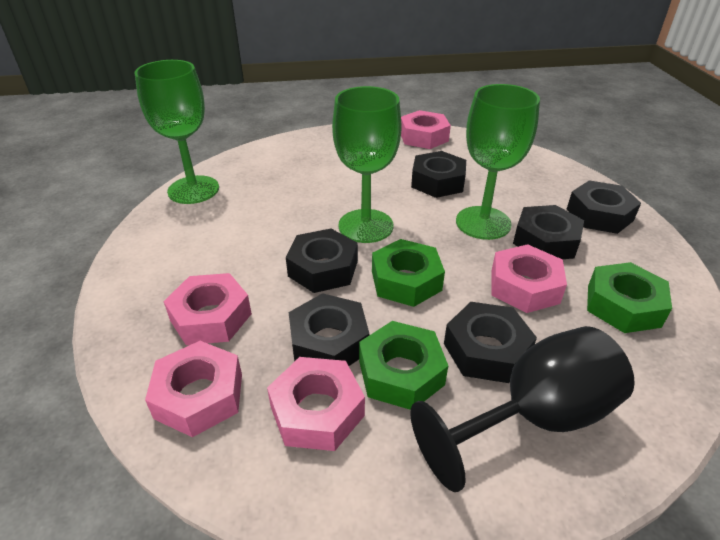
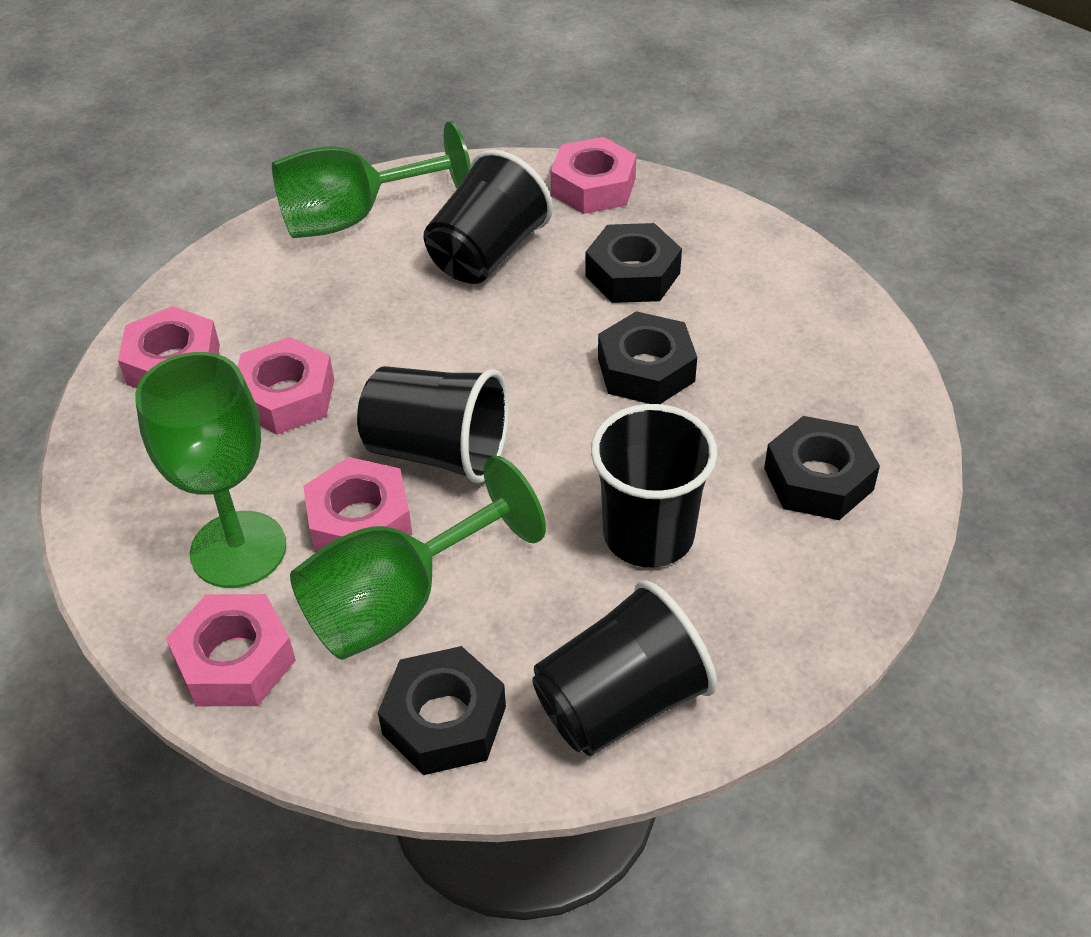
black cup: 0 -> 4
black goblet: 1 -> 0
black nut: 6 -> 4
green nut: 3 -> 0

